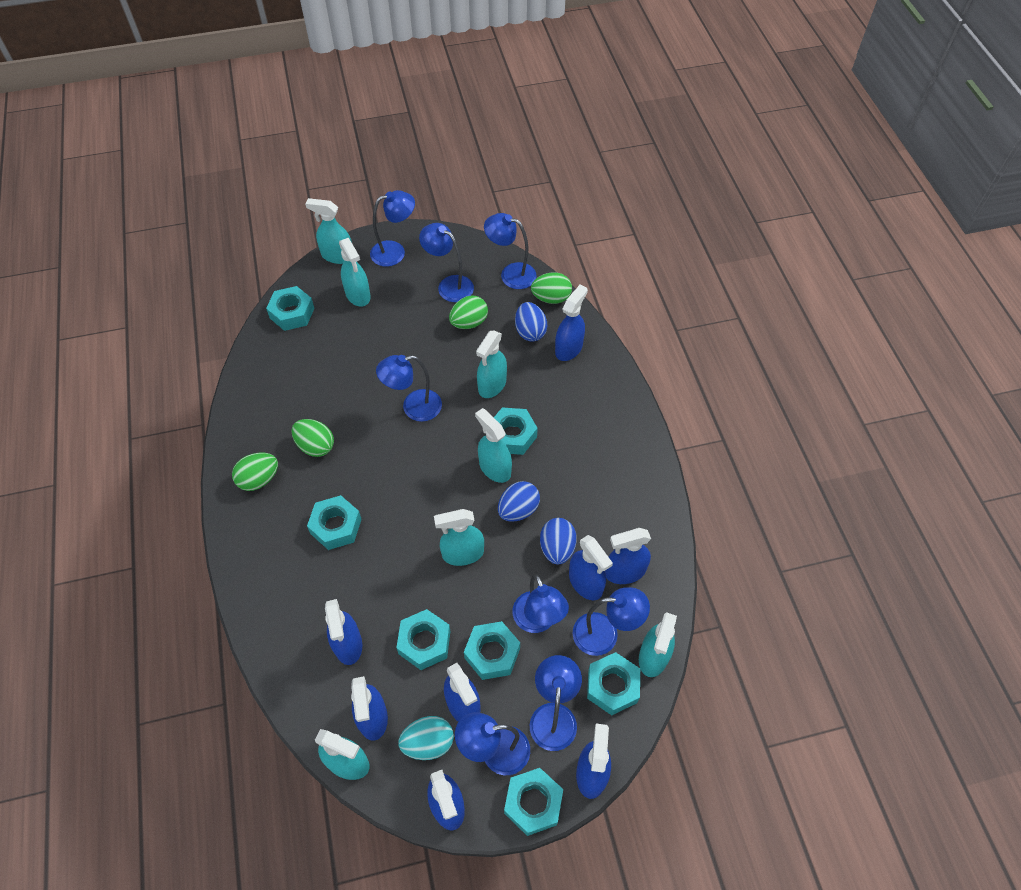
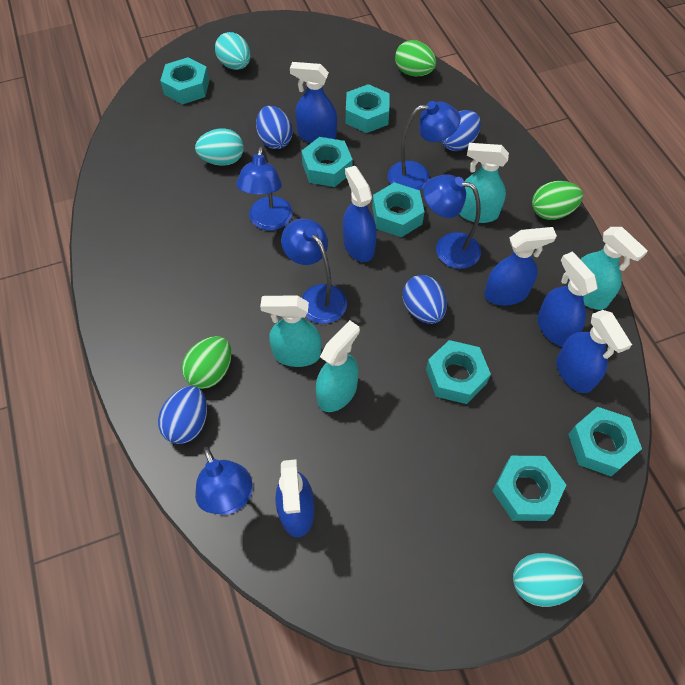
blue egg: 3 -> 4
blue lamp: 8 -> 5
blue spray bottle: 8 -> 6
green egg: 4 -> 3
turquoise egg: 1 -> 3
turquoise spray bottle: 7 -> 4

